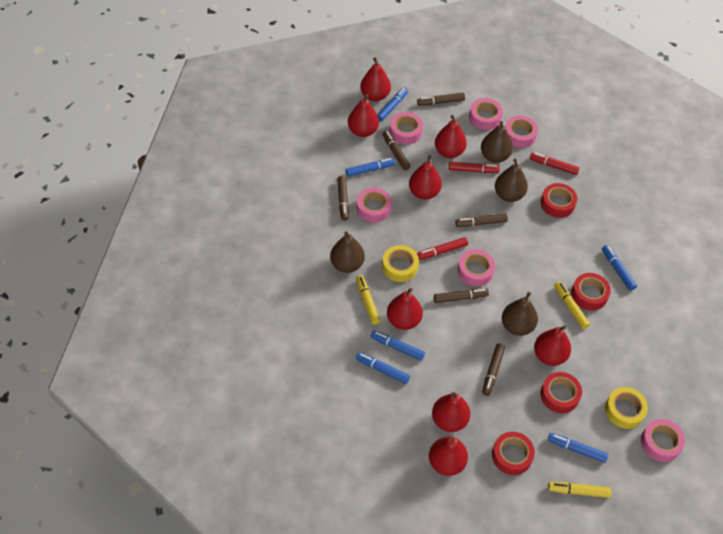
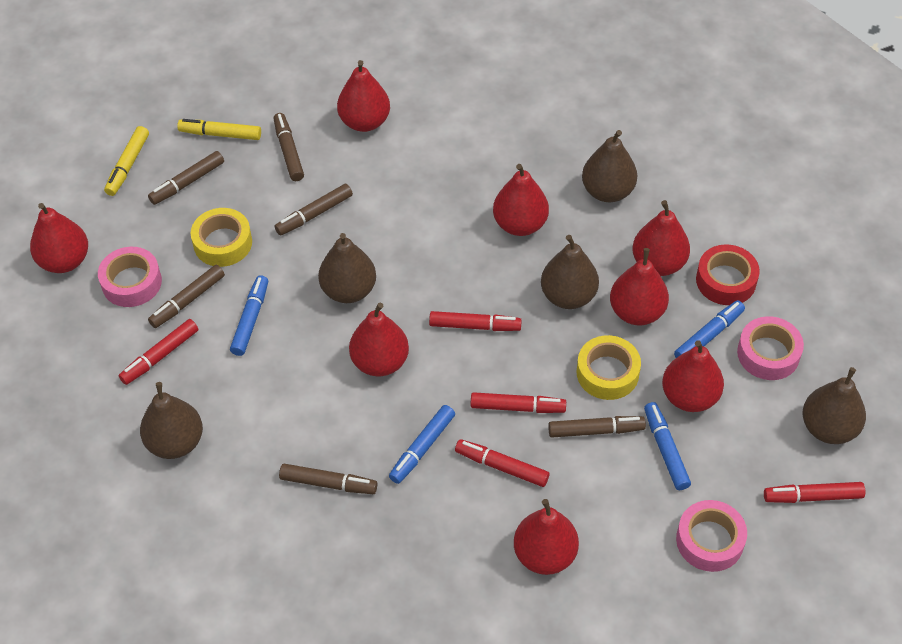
blue marker: 6 -> 4
brown pear: 4 -> 5
pink tape: 6 -> 3
red marker: 3 -> 5
red tape: 4 -> 1
yellow marker: 3 -> 2

